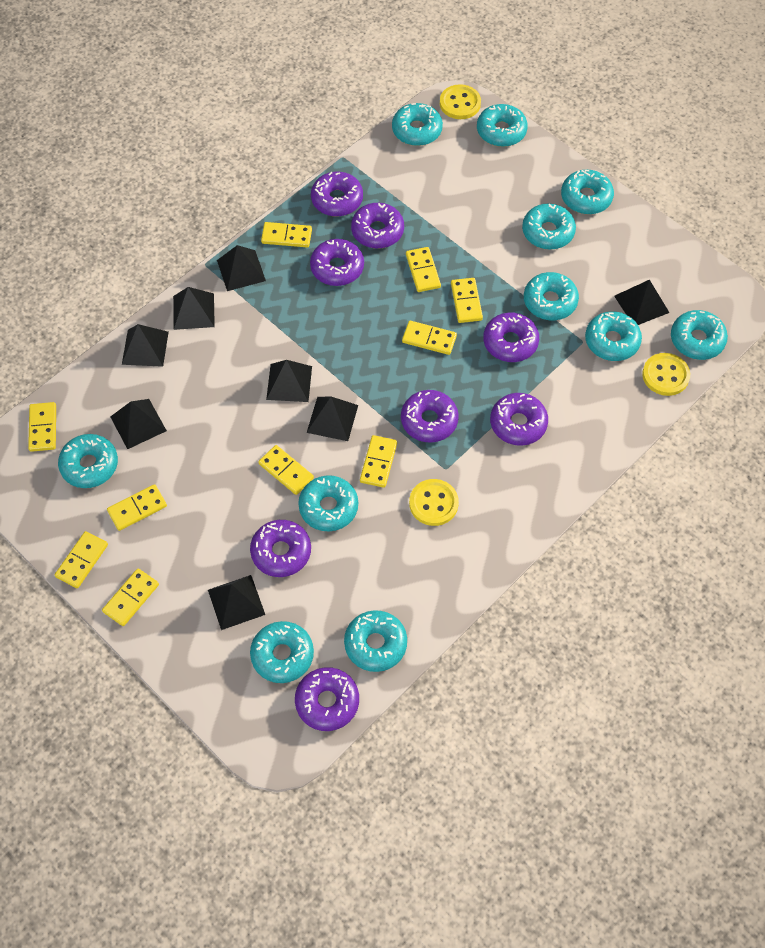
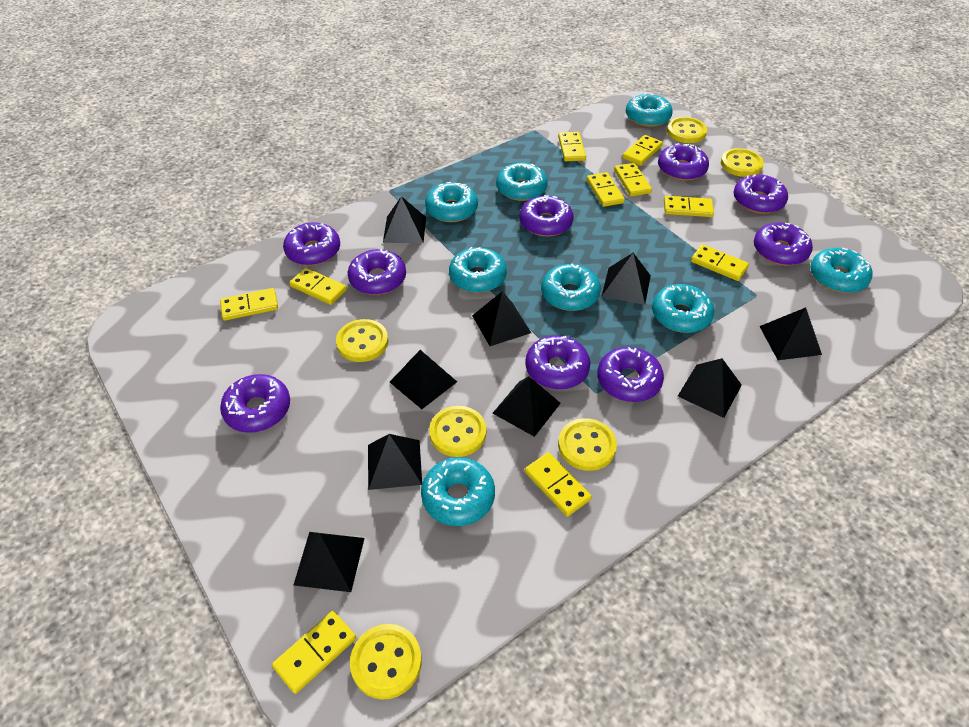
black pyramid: 8 -> 9
purple donut: 8 -> 9
turquoise donut: 11 -> 8
yellow button: 3 -> 6

